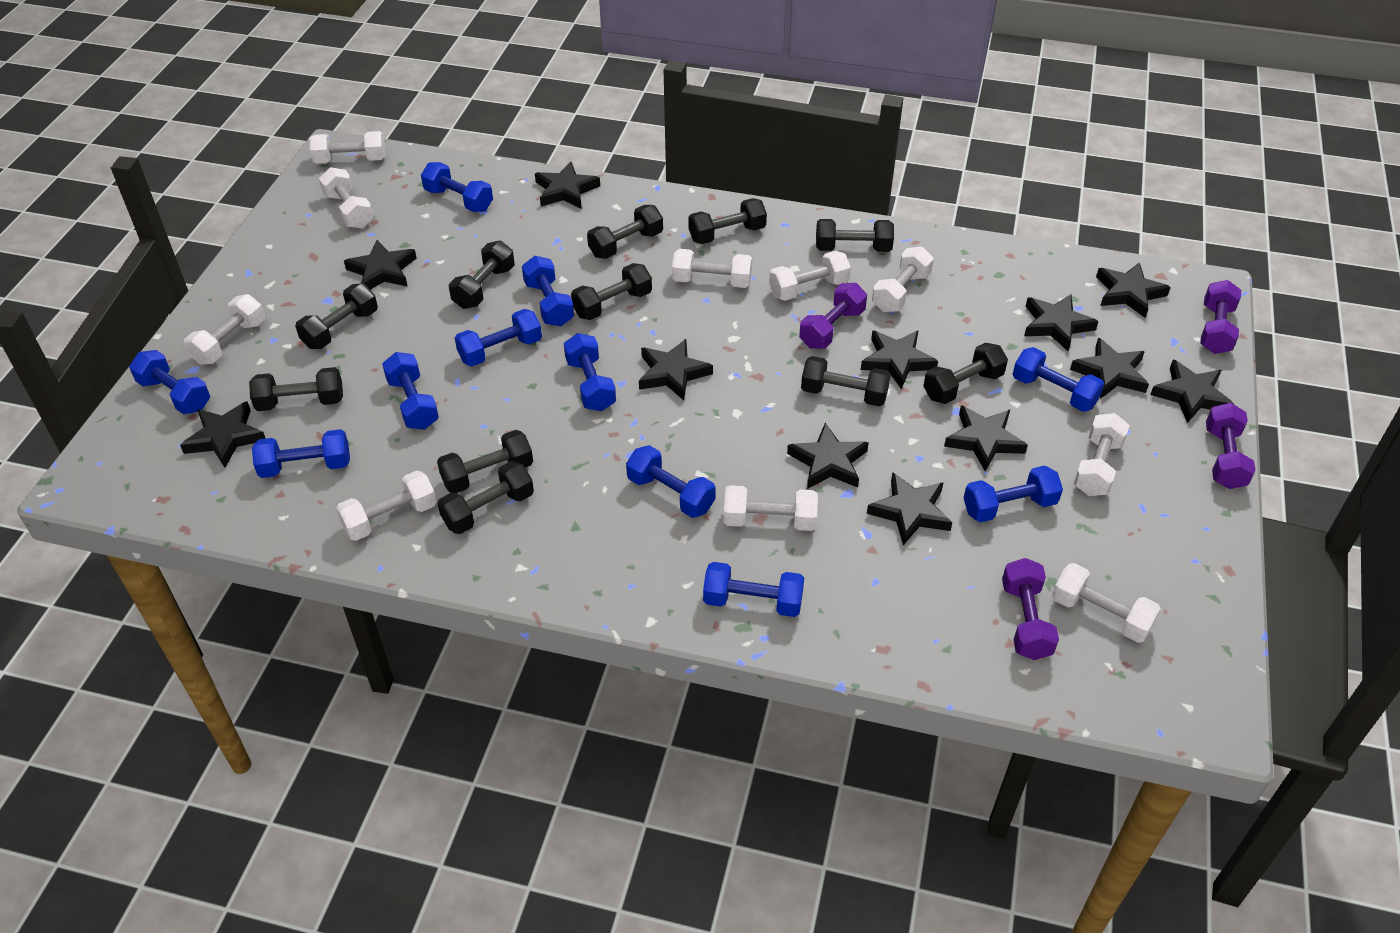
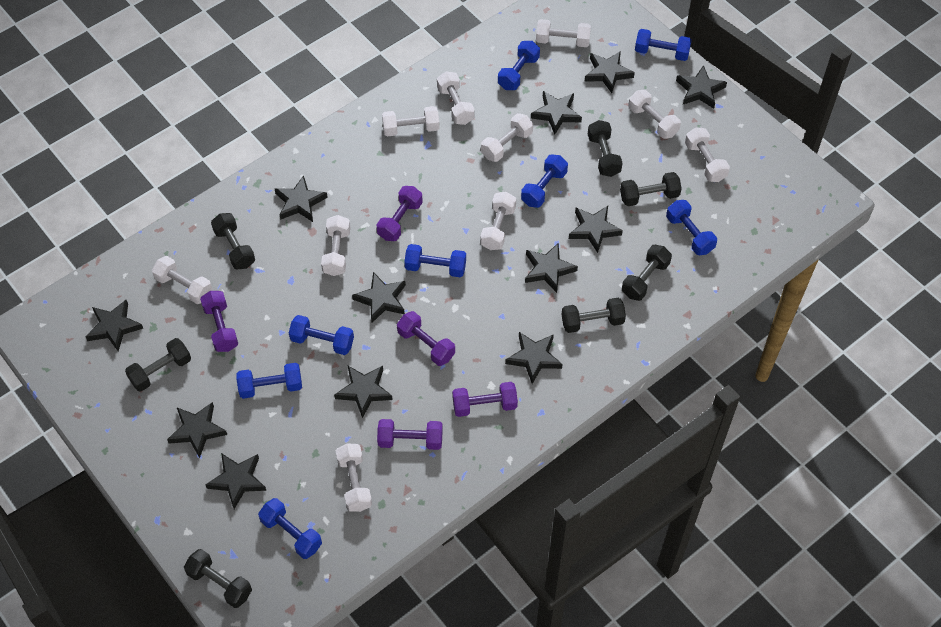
black dumbbell: 11 -> 7
blue dumbbell: 11 -> 8
purple dumbbell: 4 -> 5

